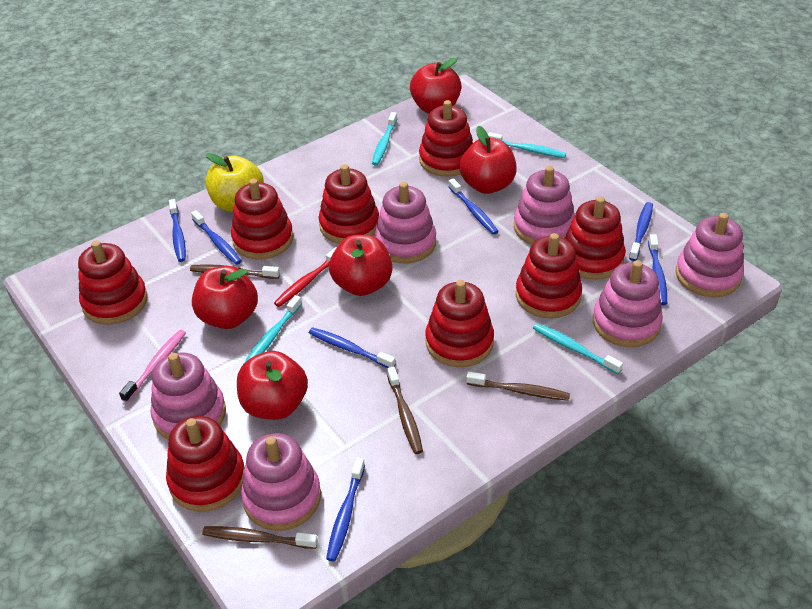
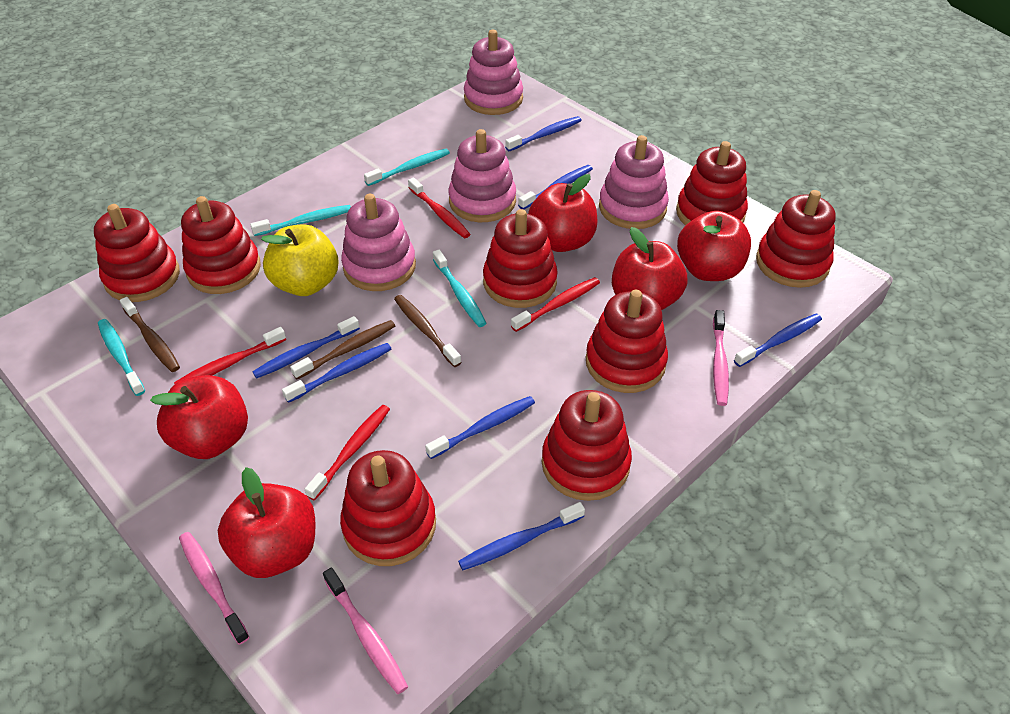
brown toothbrush: 4 -> 3
pink stacking toy: 6 -> 4
pink toothbrush: 1 -> 3
red toothbrush: 1 -> 4

